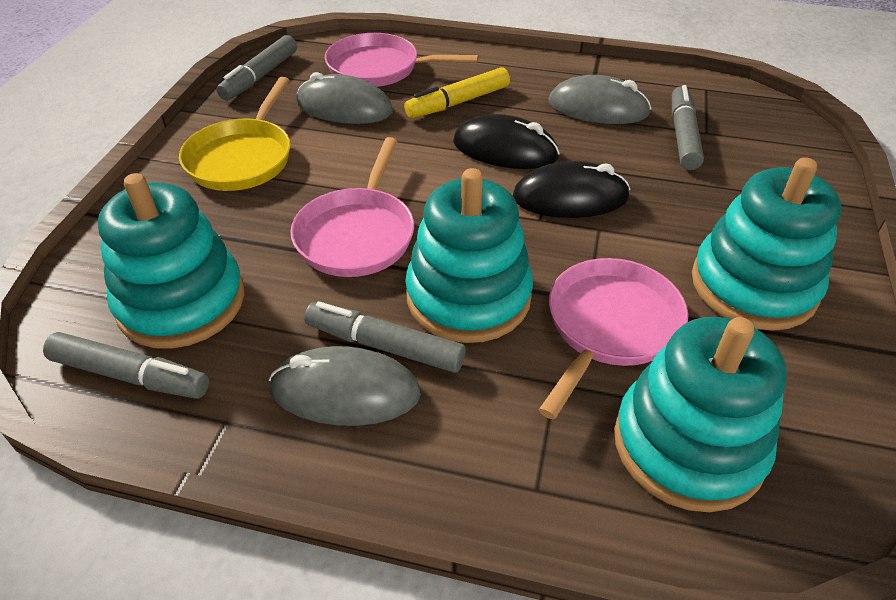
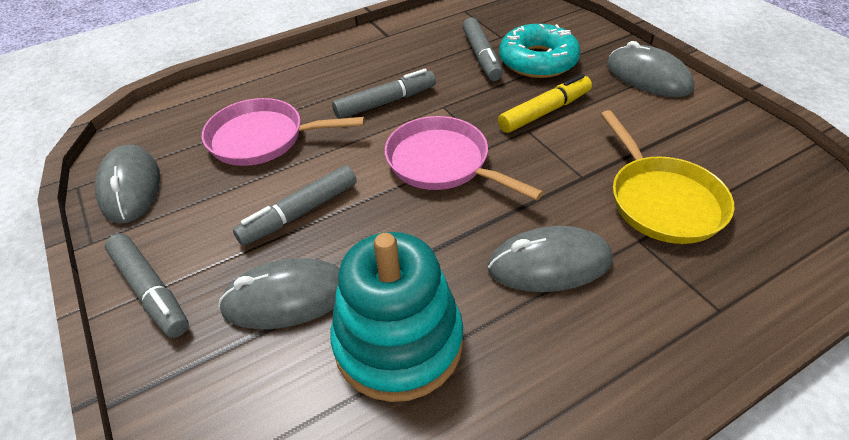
black mouse: 2 -> 0
grey mouse: 3 -> 4
pink pan: 3 -> 2
turquoise donut: 0 -> 1
turquoise stacking toy: 4 -> 1

